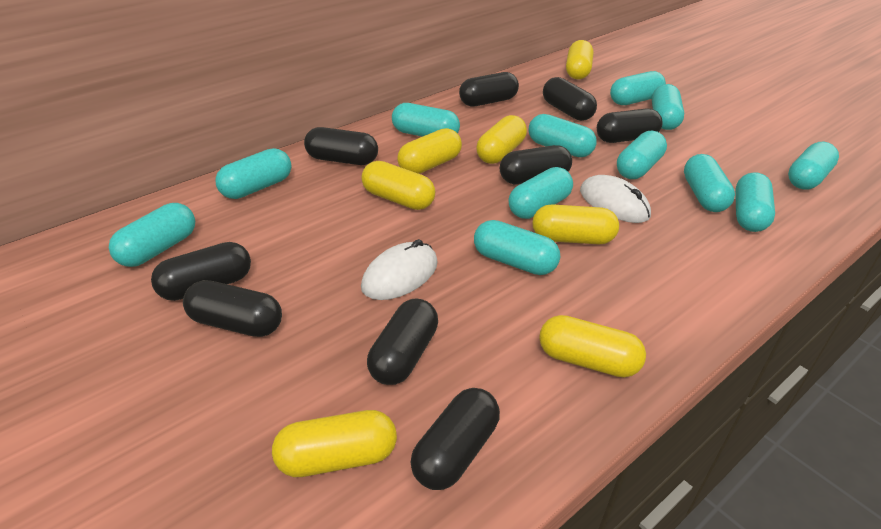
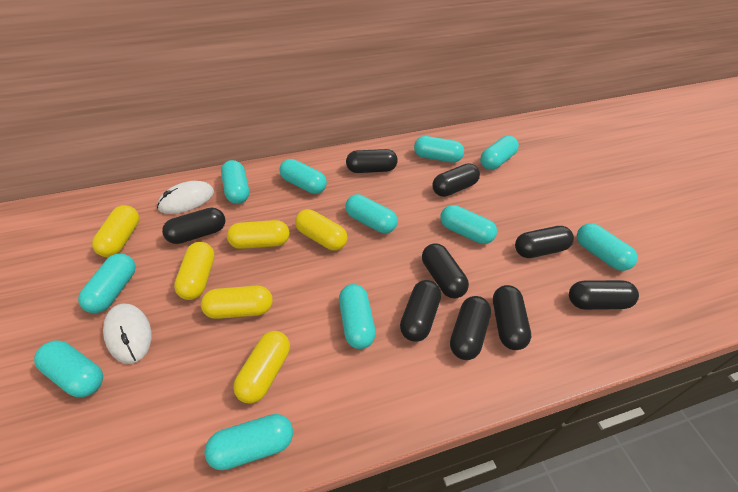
turquoise capsule: 12 -> 11
yellow capsule: 7 -> 6

